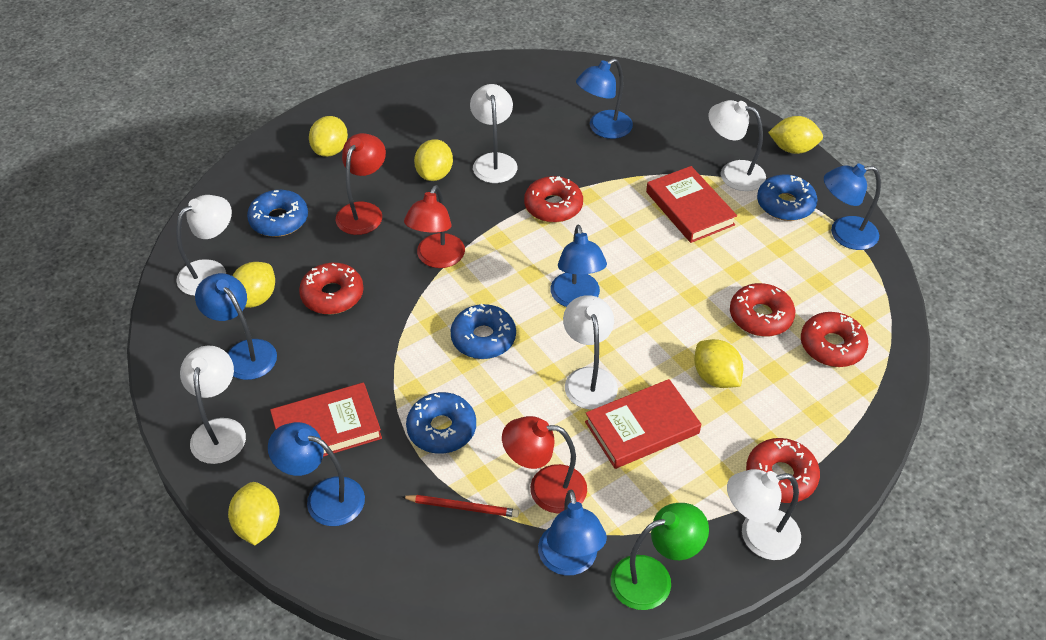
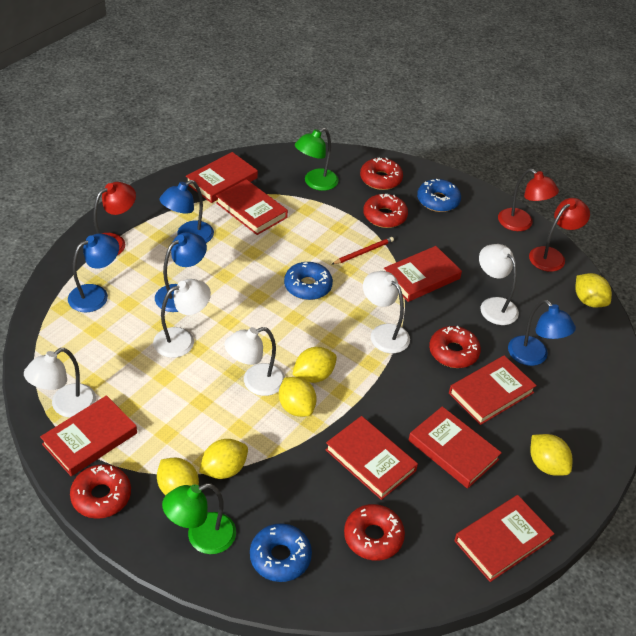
blue donut: 4 -> 3
blue lamp: 6 -> 4
green lamp: 1 -> 2
red book: 3 -> 8
white lamp: 6 -> 5

